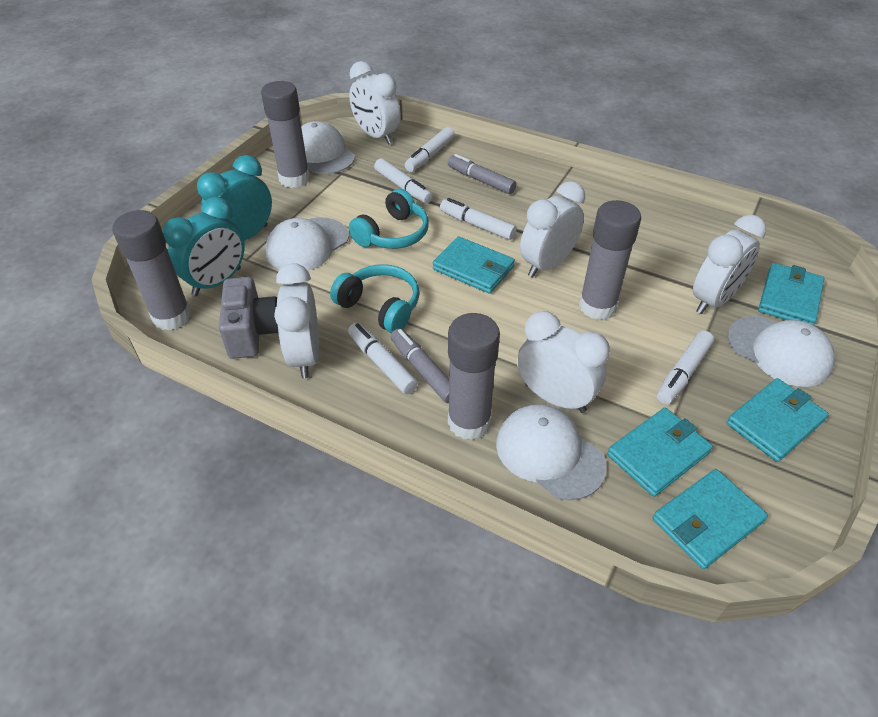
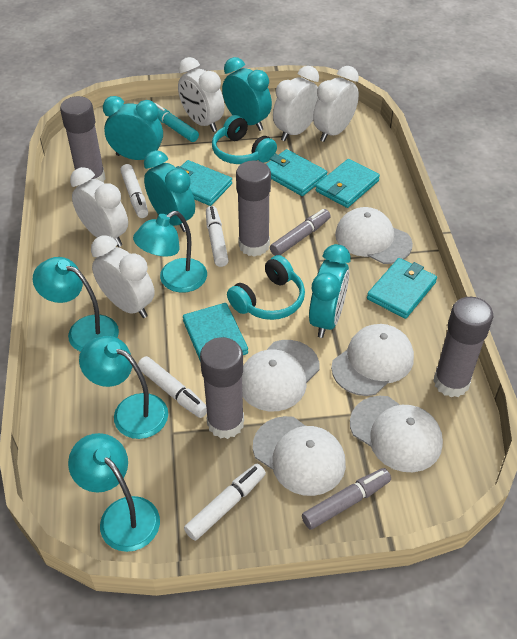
grey camera: 1 -> 0
turquoise clock: 2 -> 4
turquoise lamp: 0 -> 4
turquoise marker: 0 -> 1
white cap: 4 -> 5
white marker: 5 -> 4

